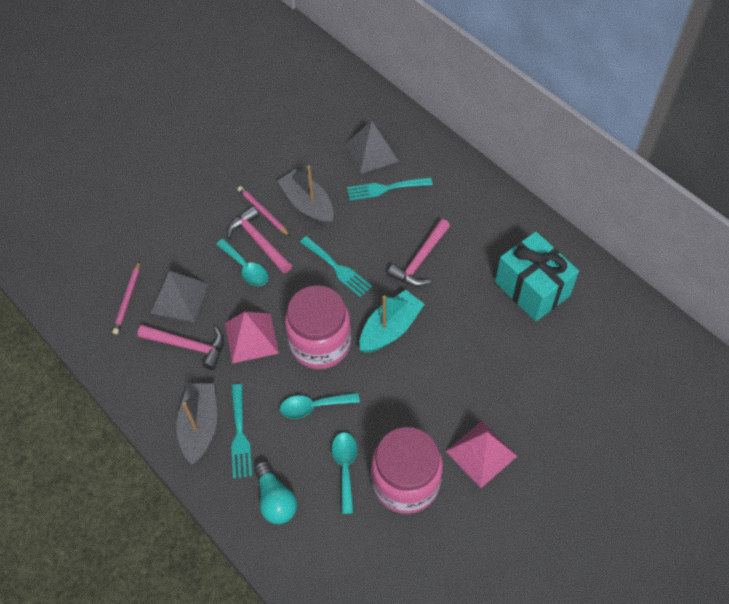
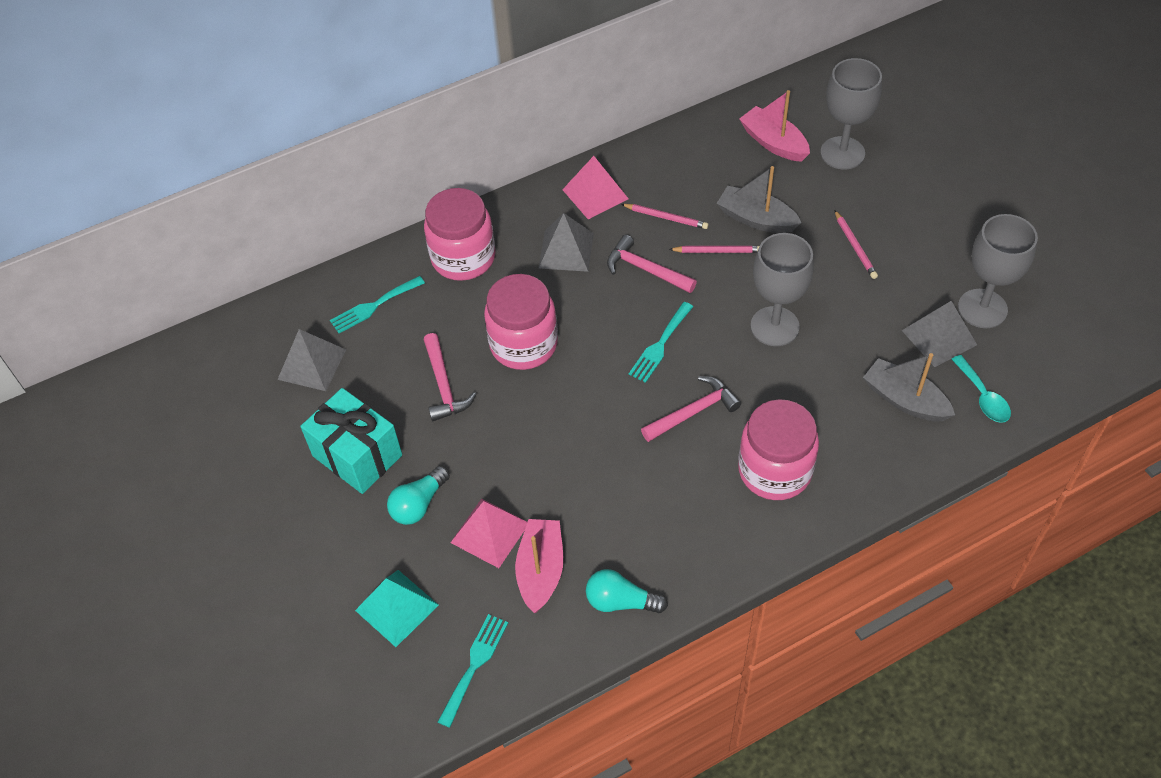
grey goblet: 0 -> 3
grey pyramid: 2 -> 3
pink boat: 0 -> 2
pink jar: 2 -> 3
pink pencil: 2 -> 3
turquoise boat: 1 -> 0
turquoise light bulb: 1 -> 2
turquoise pyramid: 0 -> 1
turquoise spoon: 3 -> 1

